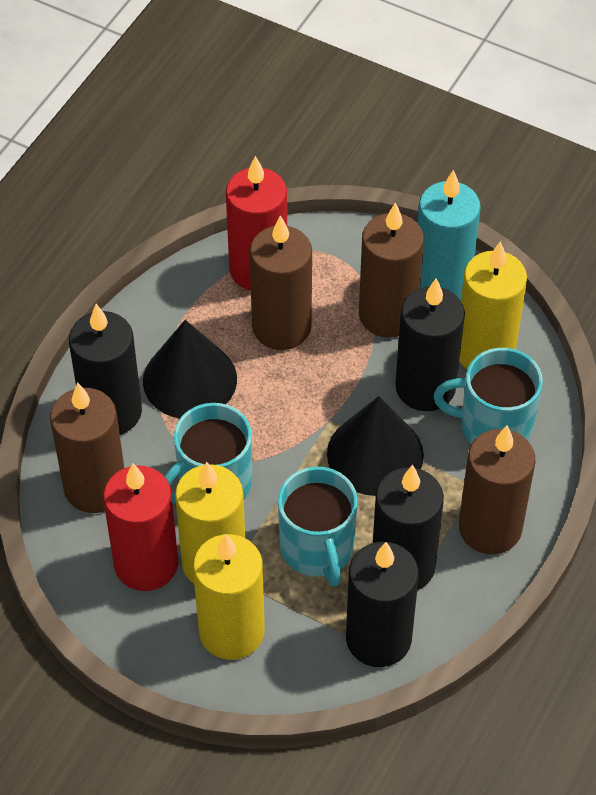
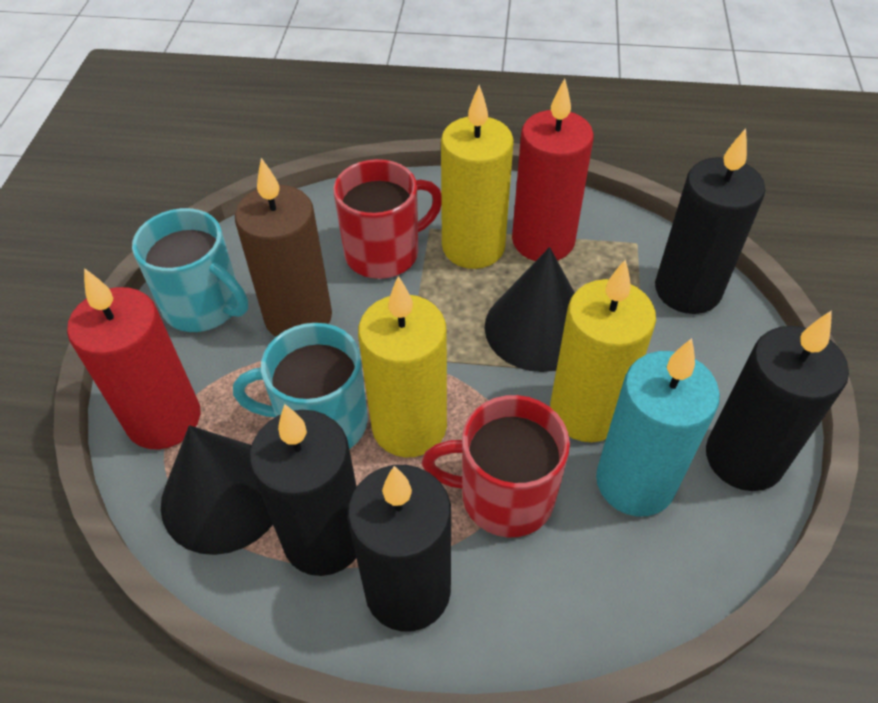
brown candle: 4 -> 1
red mug: 0 -> 2
turquoise mug: 3 -> 2

